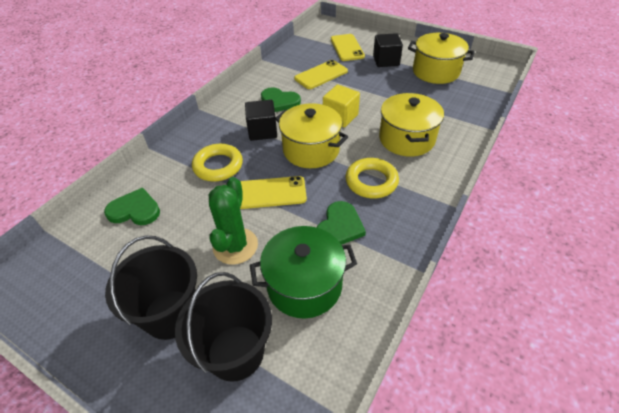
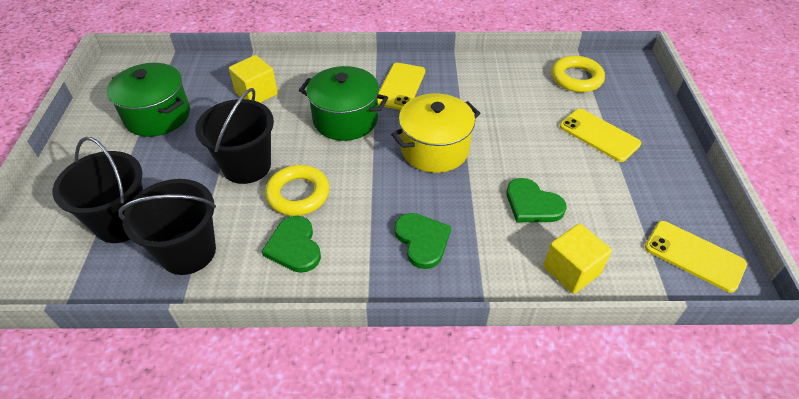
black bucket: 2 -> 3
black cube: 2 -> 0
green cactus: 1 -> 0
green pot: 1 -> 2
yellow cube: 1 -> 2
yellow pot: 3 -> 1

